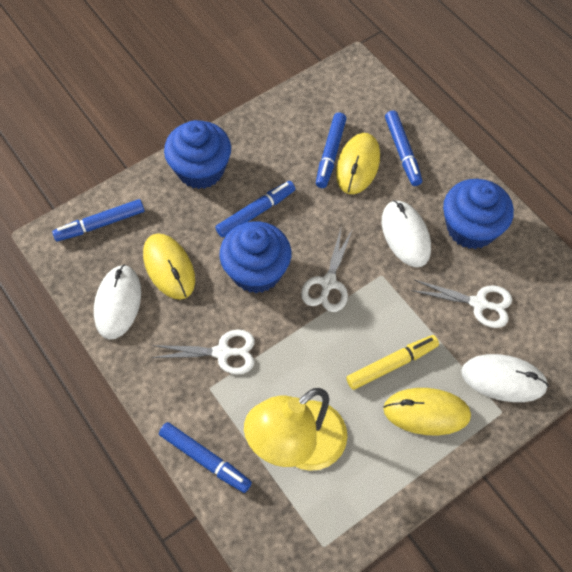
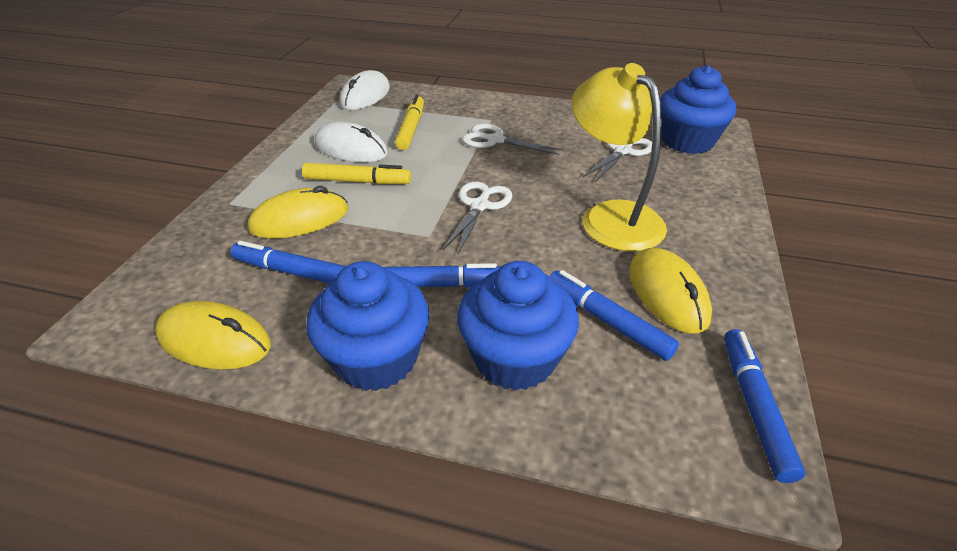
blue marker: 5 -> 4
white mouse: 3 -> 2
yellow marker: 1 -> 2

